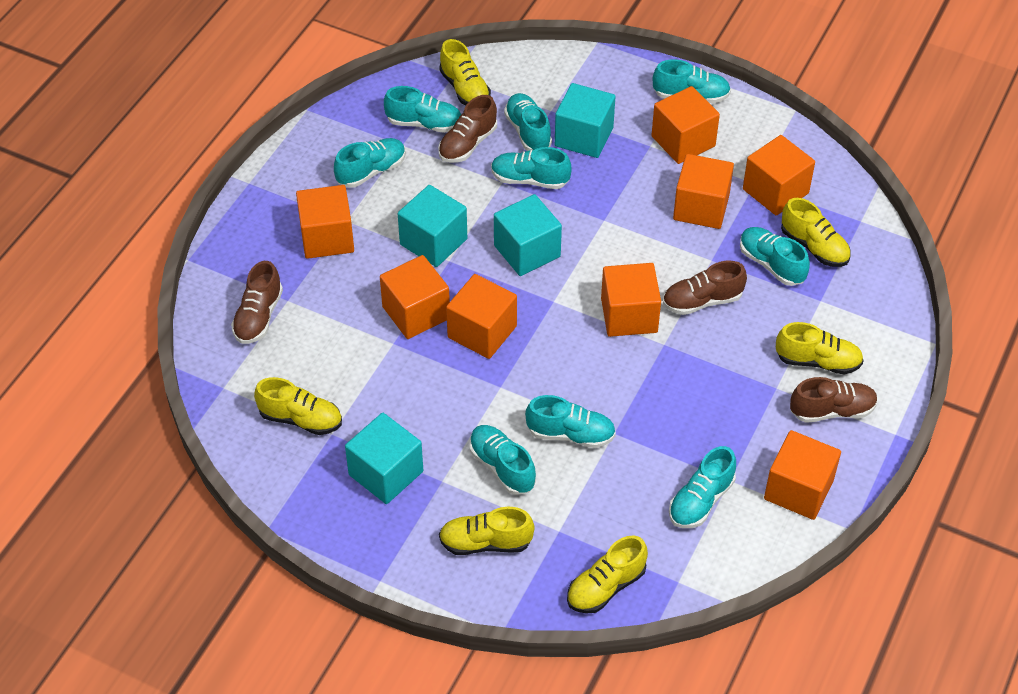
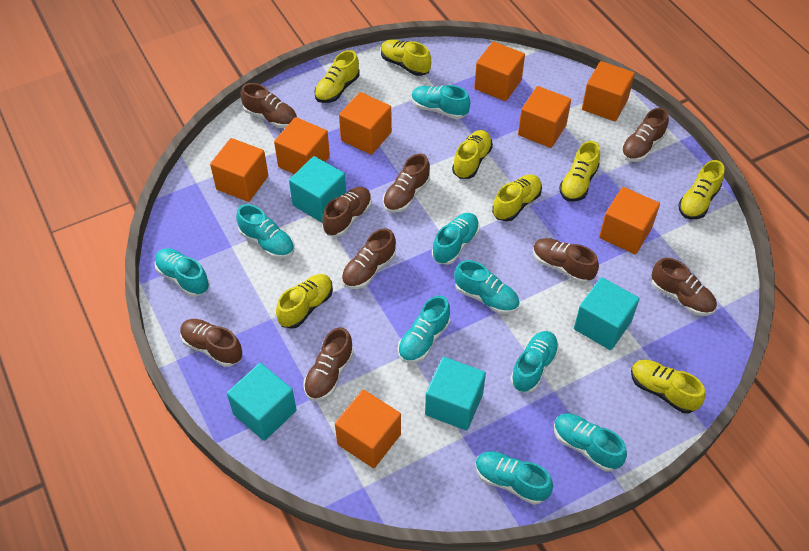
brown shoe: 4 -> 9
yellow shoe: 6 -> 8

